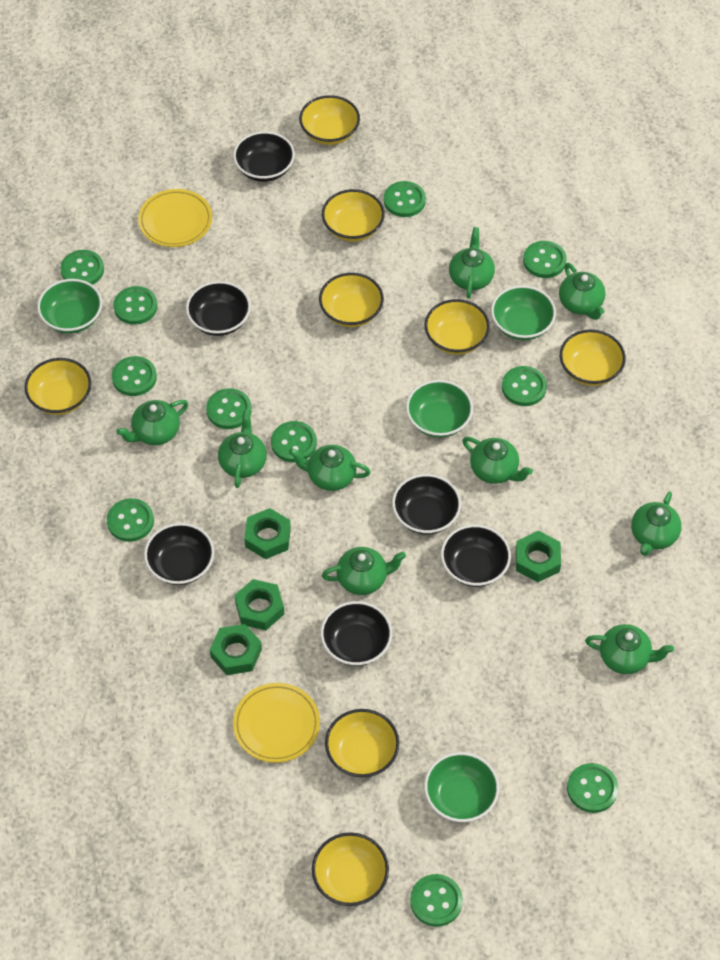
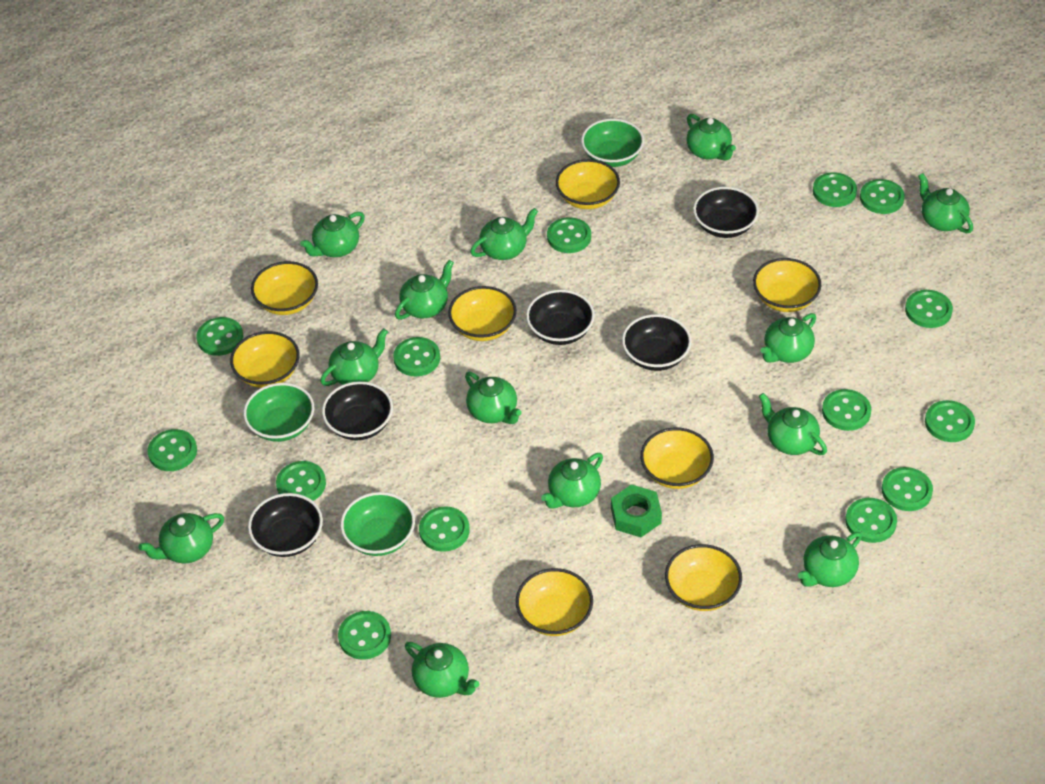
black bowl: 6 -> 5
green bowl: 4 -> 3
green button: 11 -> 14
green nut: 4 -> 1
green teapot: 9 -> 13
yellow plate: 2 -> 0

